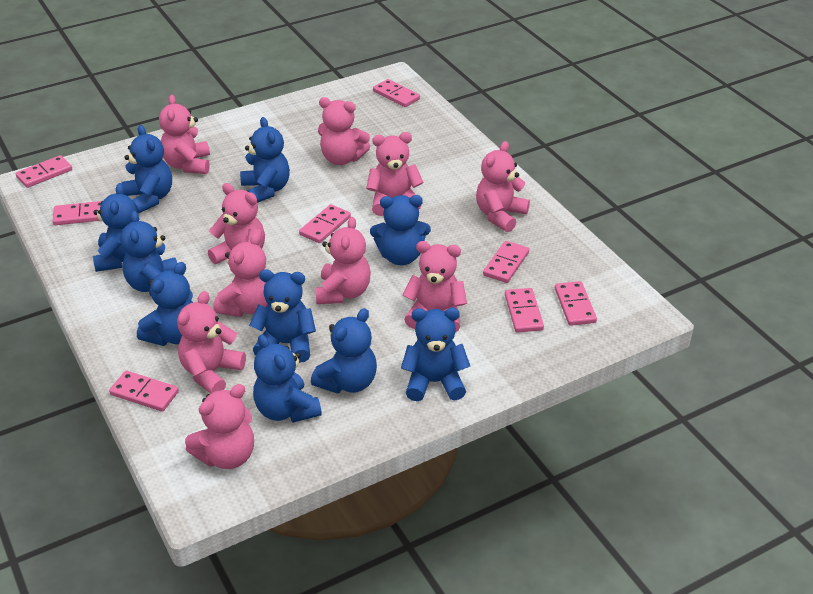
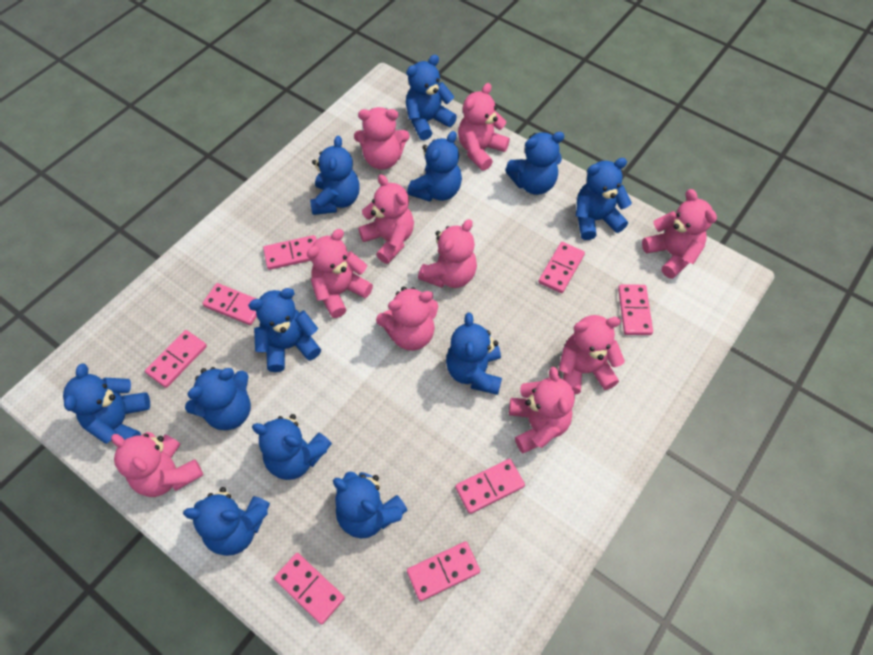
blue teddy bear: 10 -> 12

